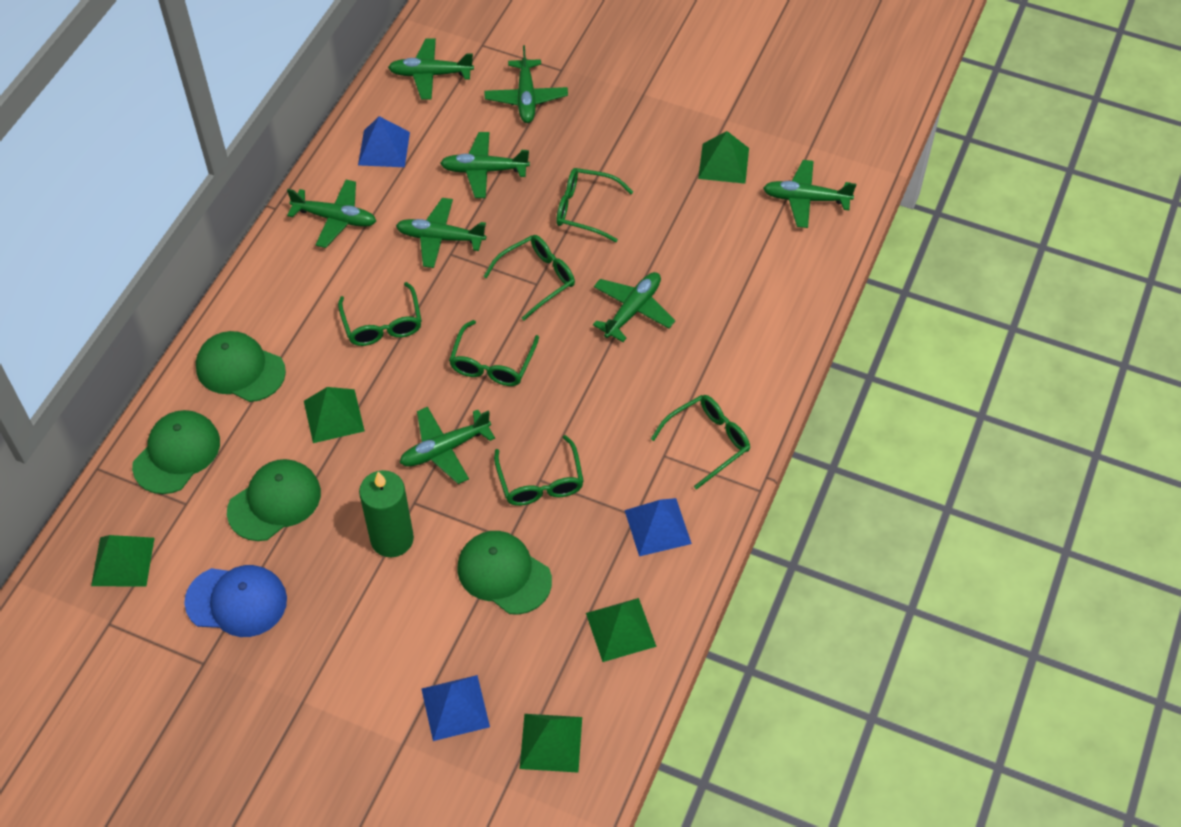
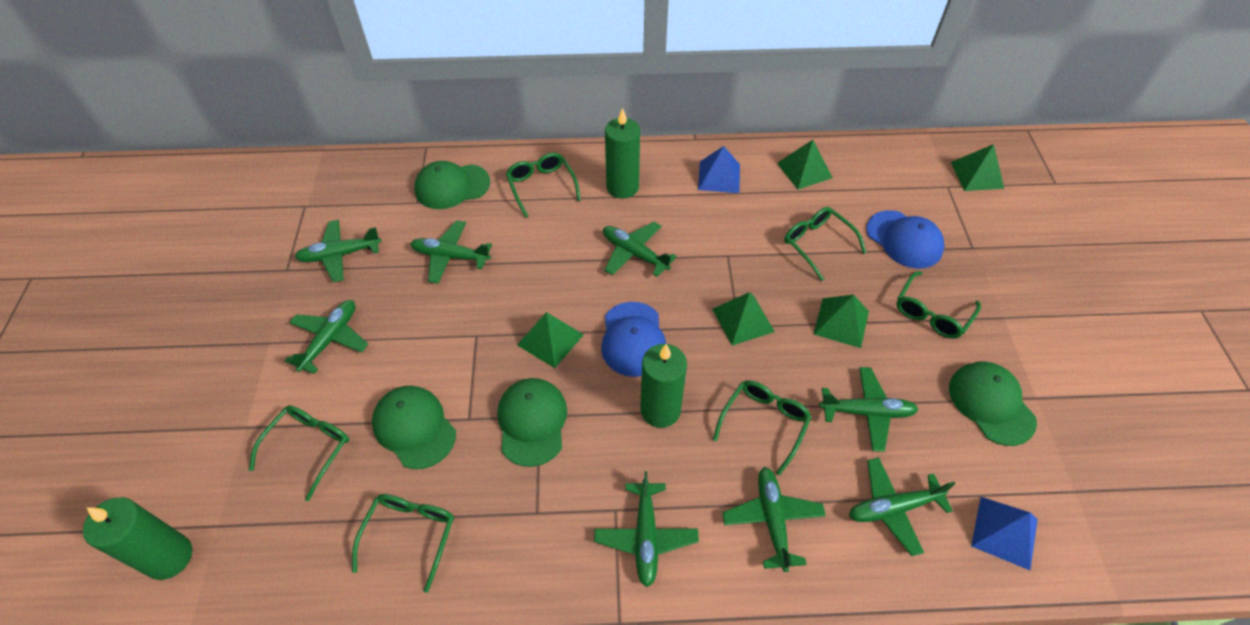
blue cap: 1 -> 2
blue pyramid: 3 -> 2
green candle: 1 -> 3

